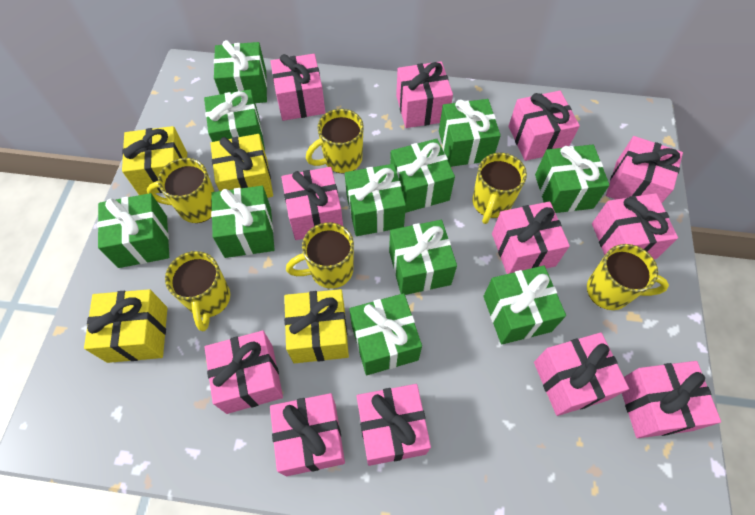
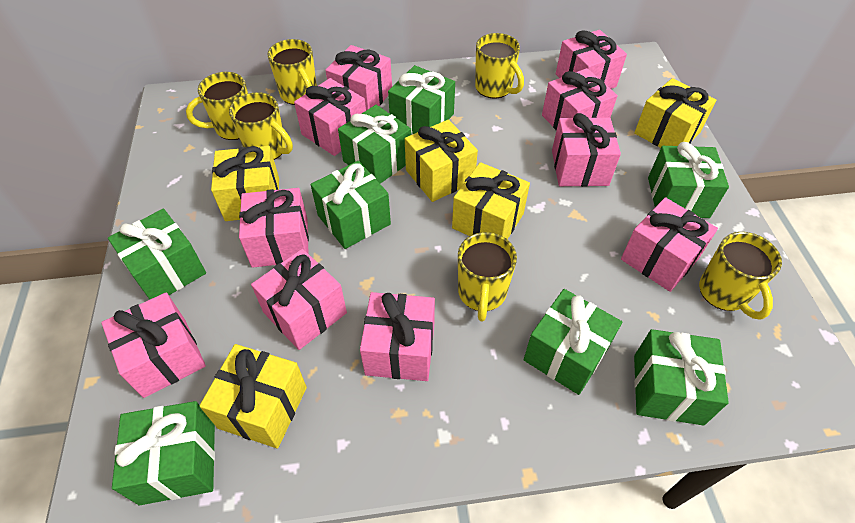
green gift: 11 -> 8
pink gift: 12 -> 10
yellow gift: 4 -> 5

